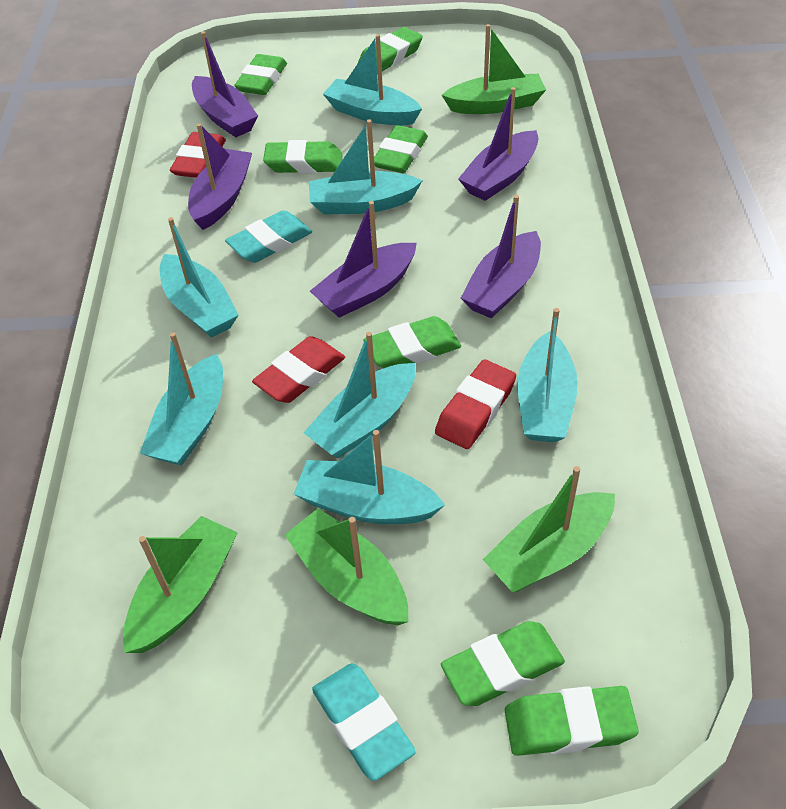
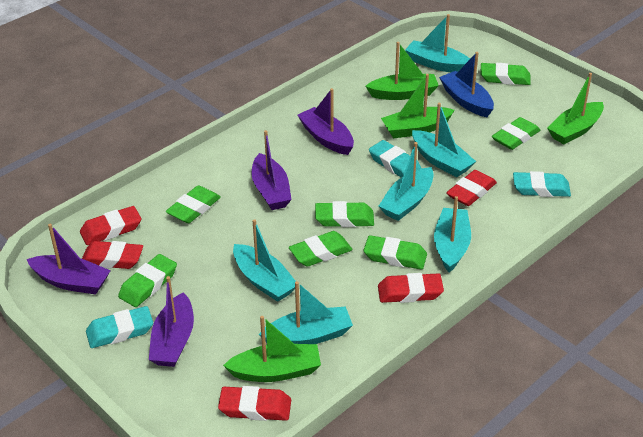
blue boat: 0 -> 1
purple boat: 5 -> 4
red eraser: 3 -> 5
turquoise boat: 7 -> 6
turquoise eraser: 2 -> 3

